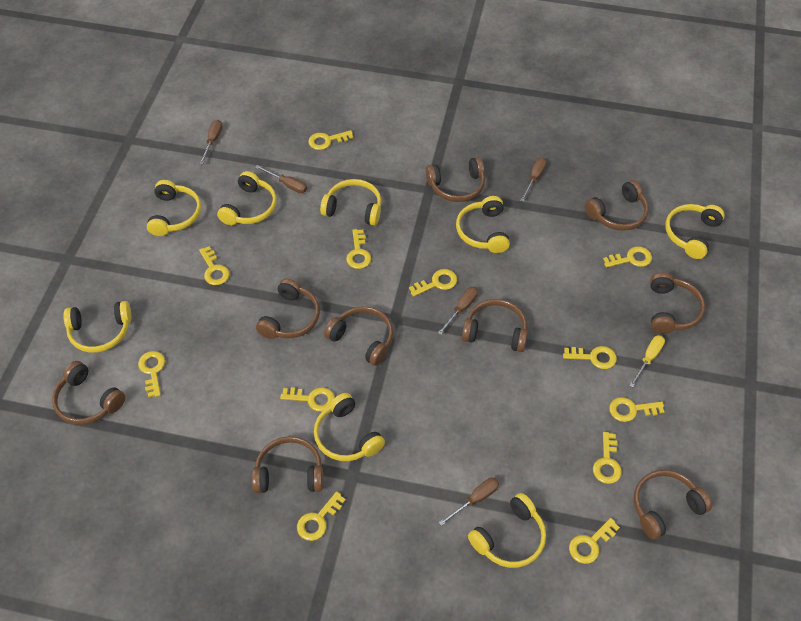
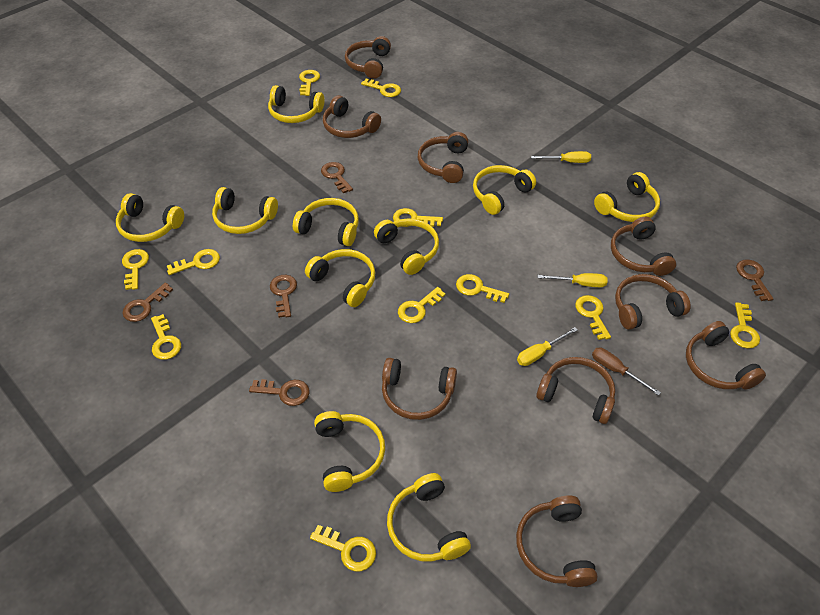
brown key: 0 -> 5
brown screwdriver: 5 -> 1
yellow headphones: 8 -> 10
yellow key: 12 -> 11
yellow screwdriver: 1 -> 3

